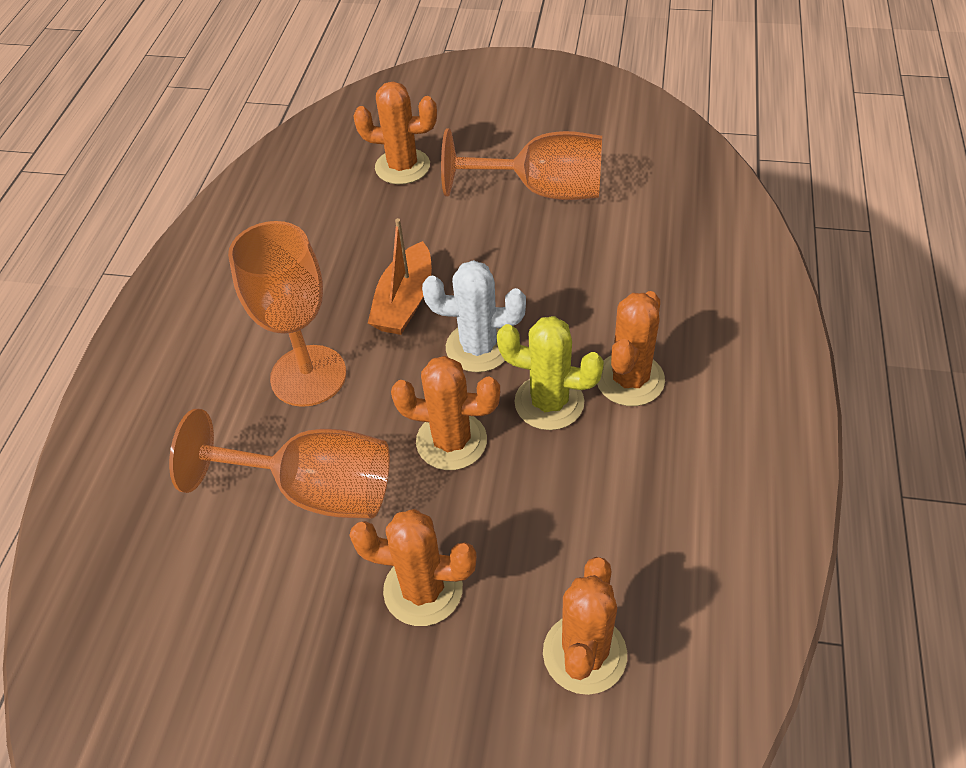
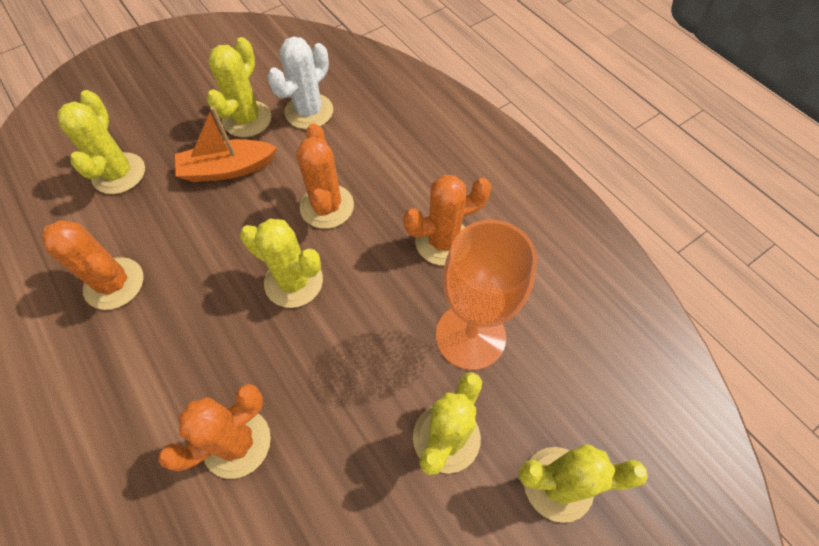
orange cactus: 5 -> 4
orange goblet: 3 -> 1
yellow cactus: 1 -> 5

